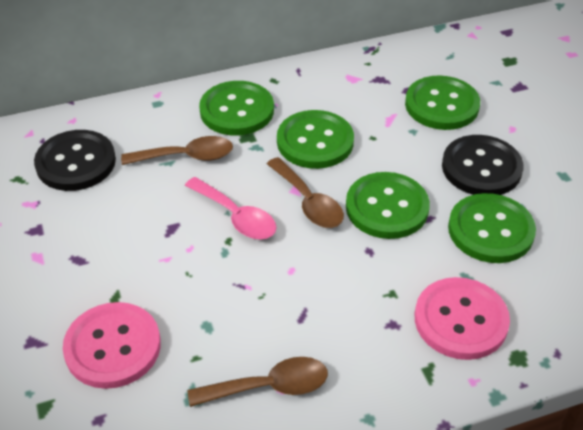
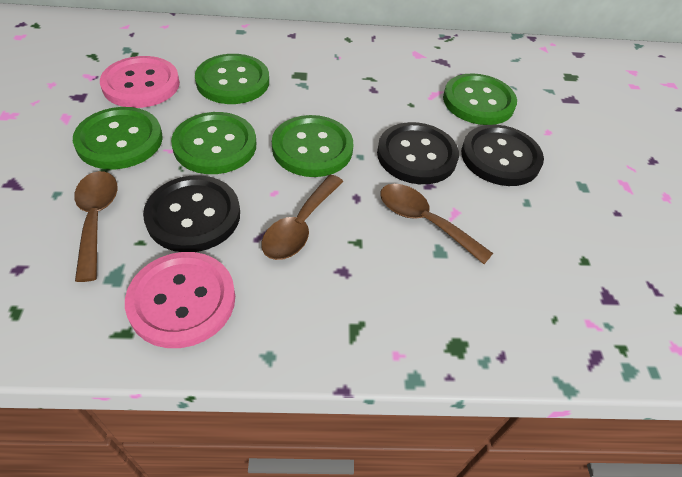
black button: 2 -> 3
pink spoon: 1 -> 0

